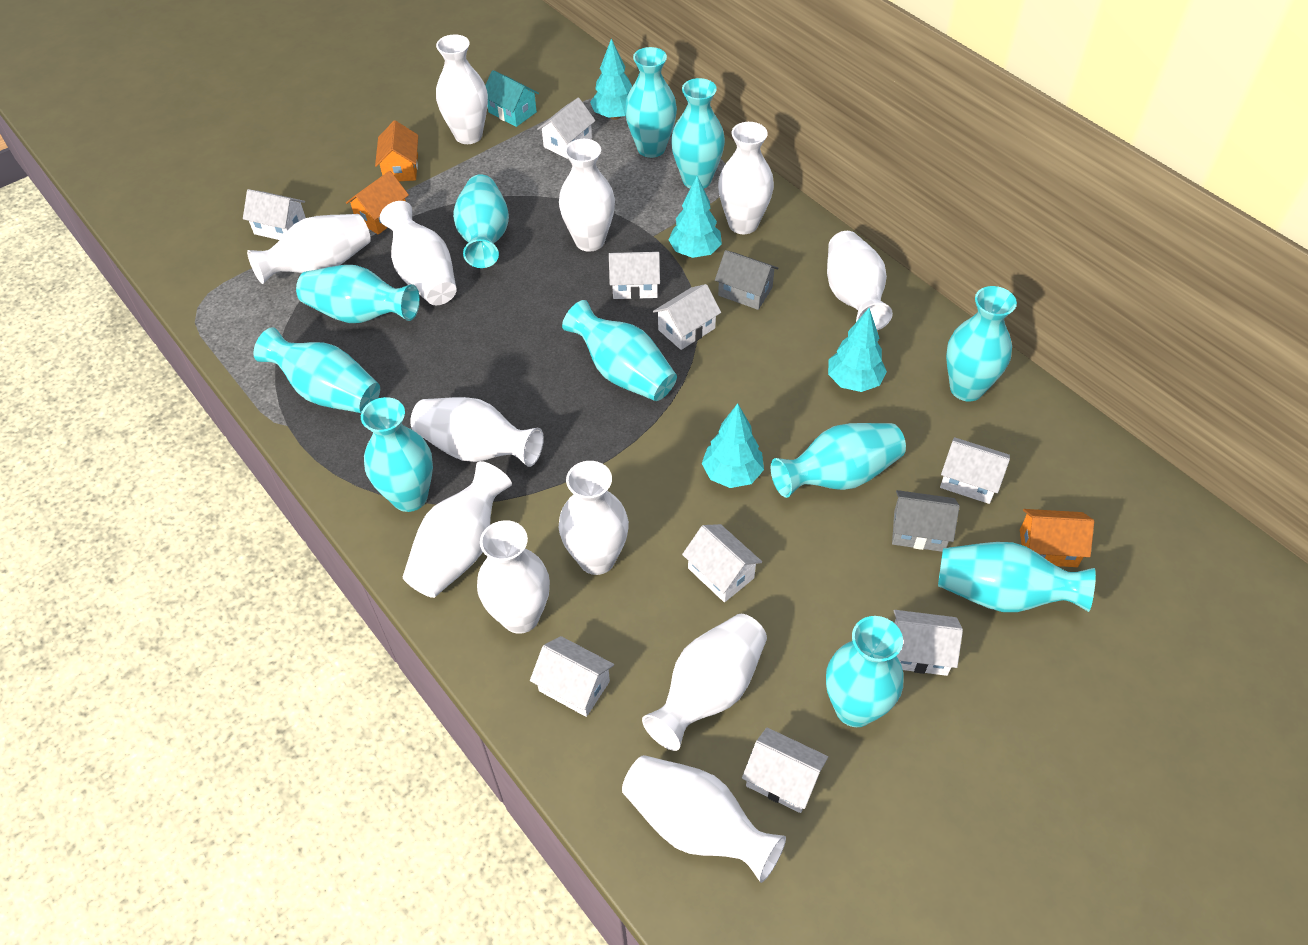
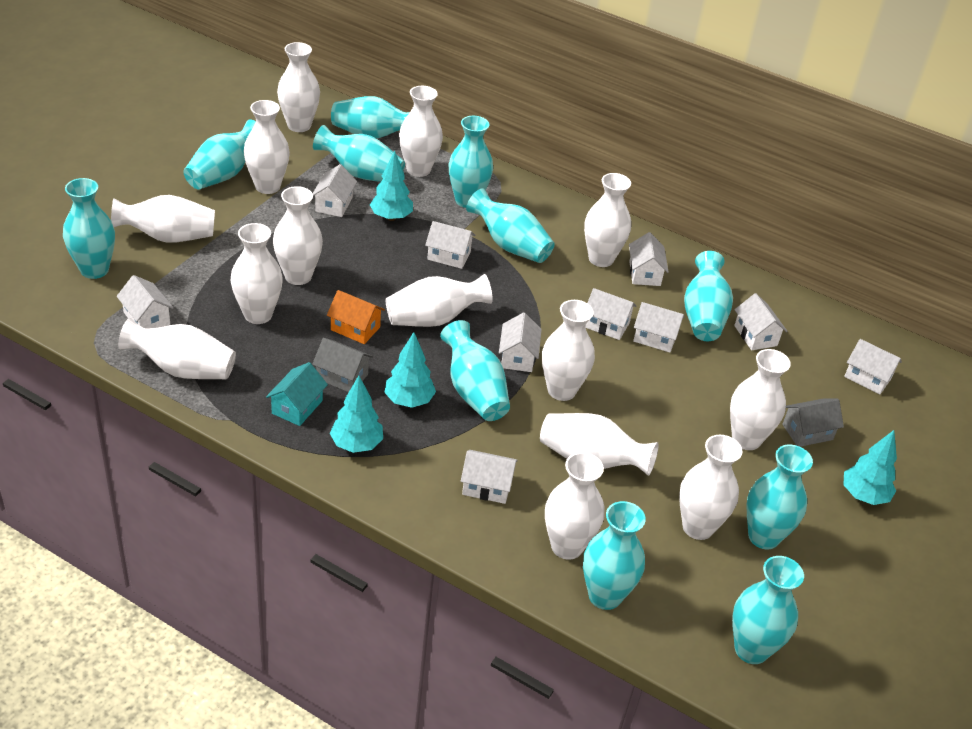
orange house: 3 -> 1
white house: 9 -> 10
white vase: 12 -> 14

